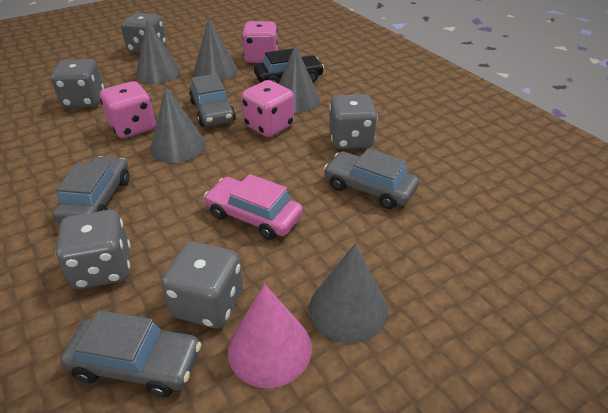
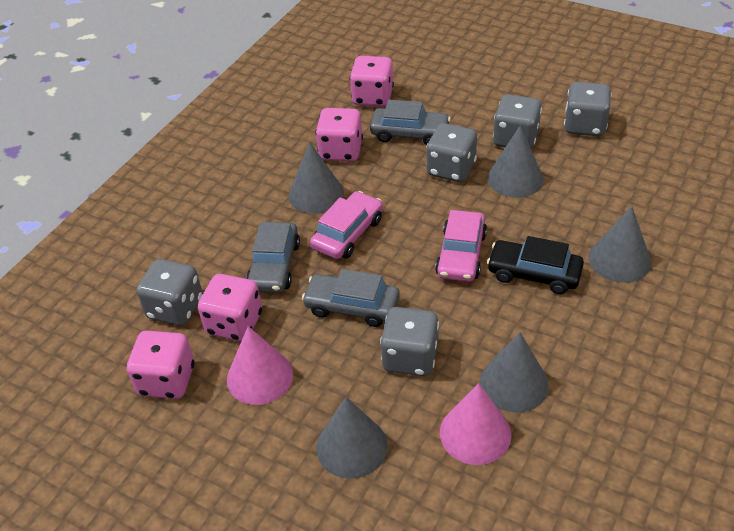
grey car: 4 -> 3
pink car: 1 -> 2
pink cone: 1 -> 2
pink dice: 3 -> 4

